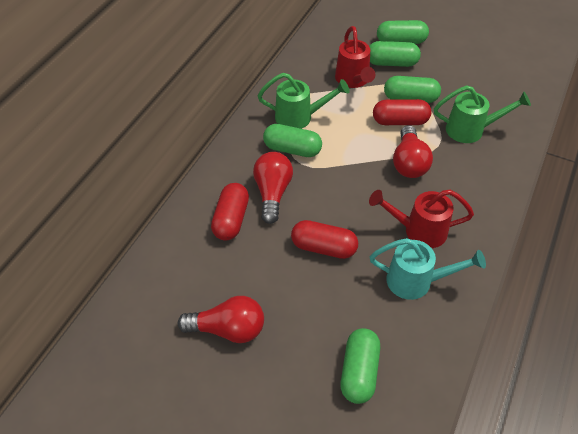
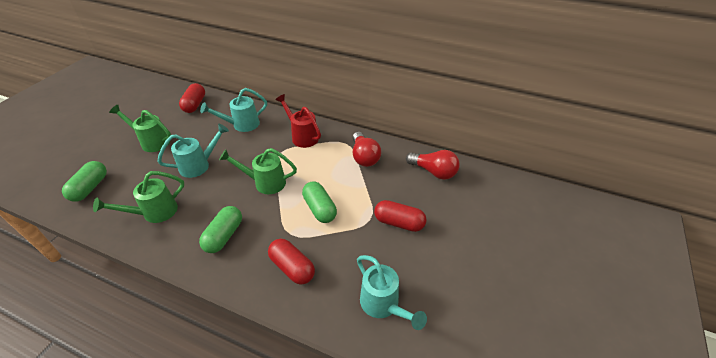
green capsule: 5 -> 3
green watering can: 2 -> 3
red light bulb: 3 -> 2
red watering can: 2 -> 1
turquoise watering can: 1 -> 3

